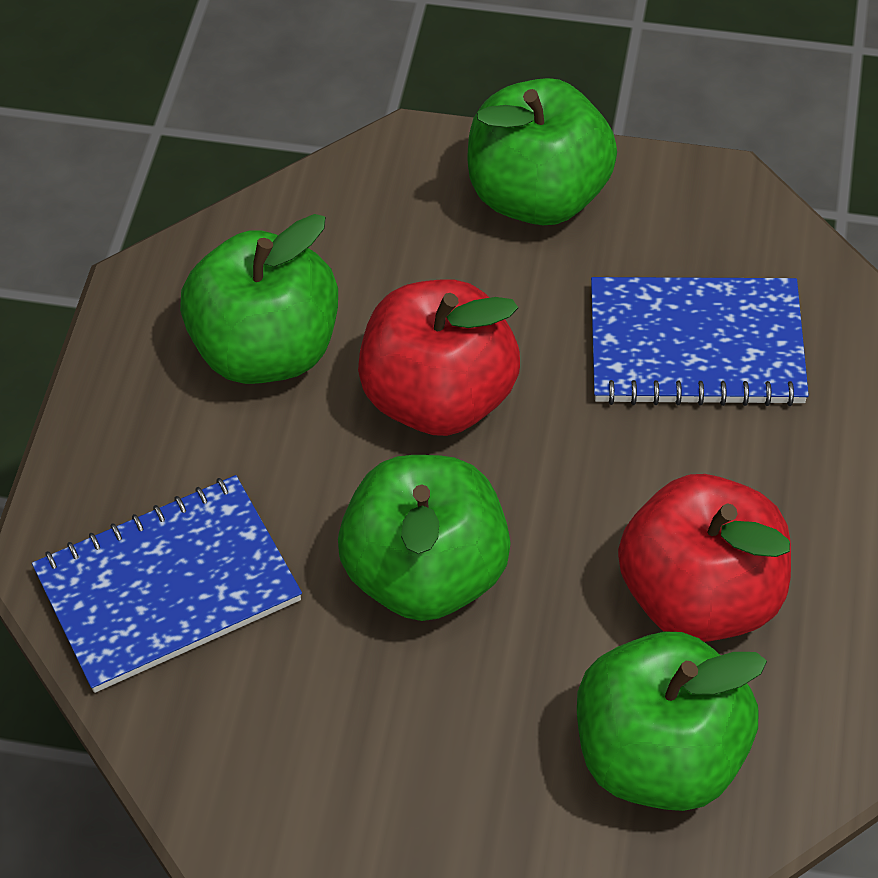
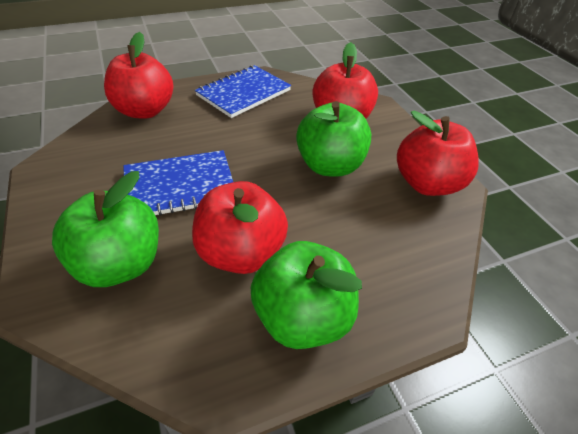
green apple: 4 -> 3
red apple: 2 -> 4

